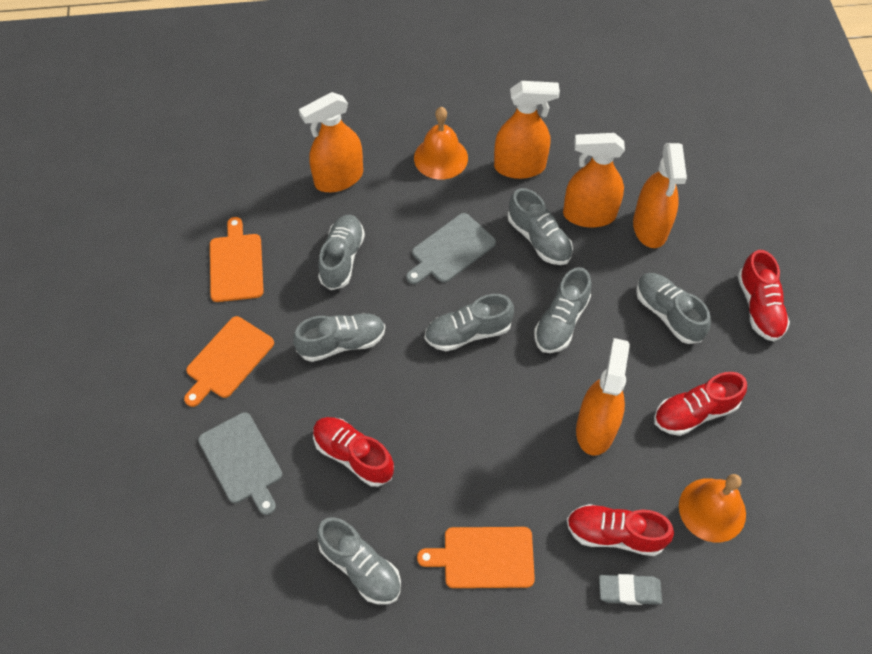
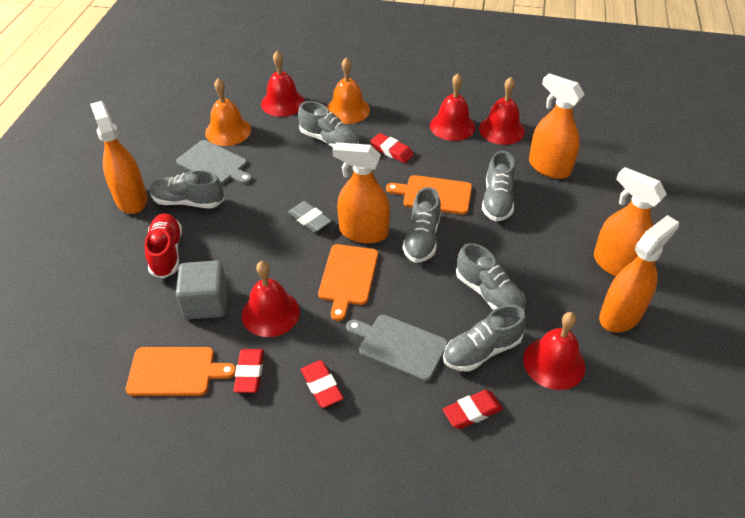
grey cube: 0 -> 1
grey shoe: 7 -> 6
red bell: 0 -> 5
red eraser: 0 -> 4
red shoe: 4 -> 1

